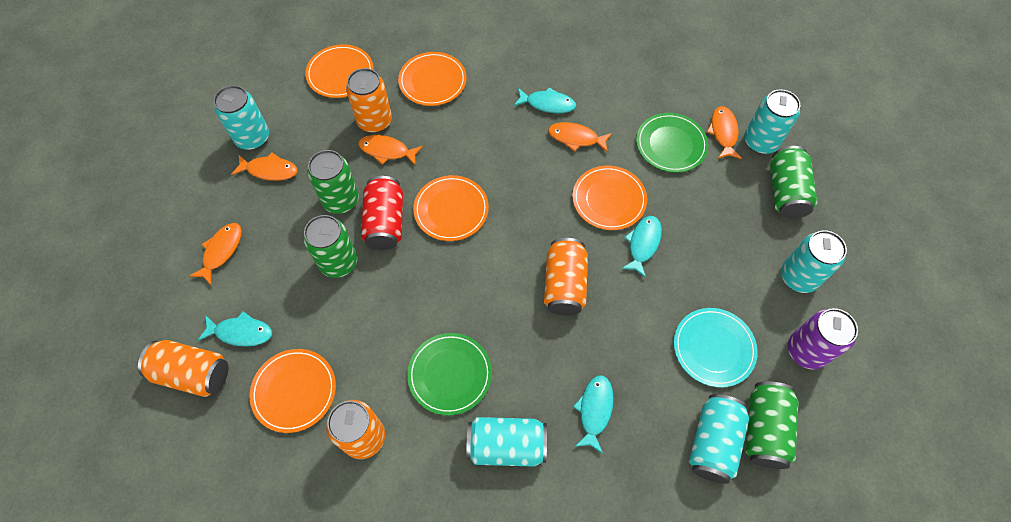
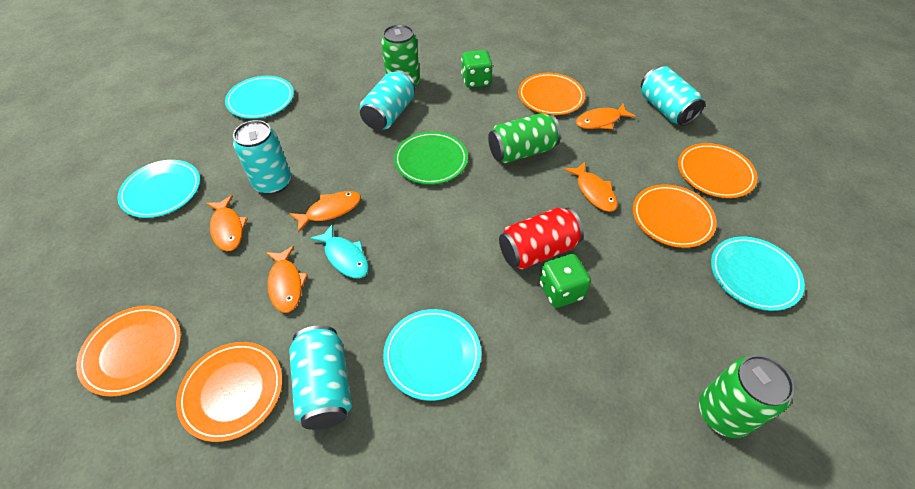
green can: 4 -> 3
green dice: 0 -> 2
green plate: 2 -> 1
orange can: 4 -> 0
purple can: 1 -> 0
turquoise can: 5 -> 4
turquoise fish: 4 -> 1
turquoise plate: 1 -> 4

